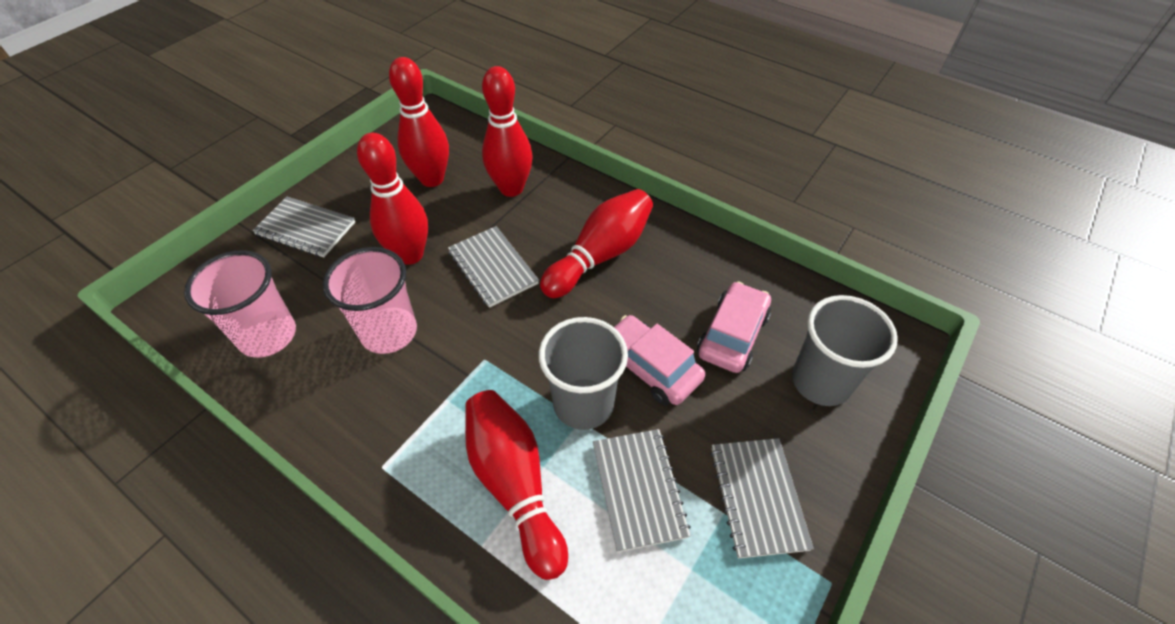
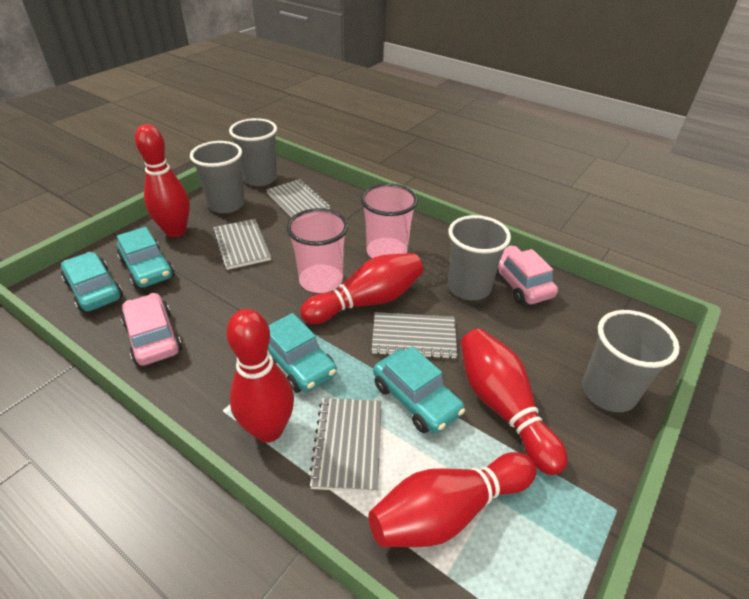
grey cup: 2 -> 4
turquoise car: 0 -> 4

